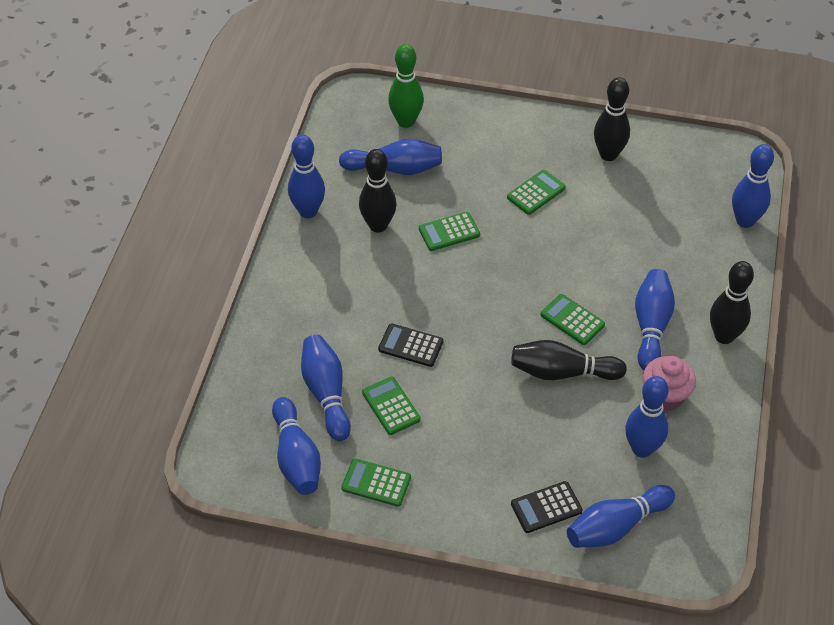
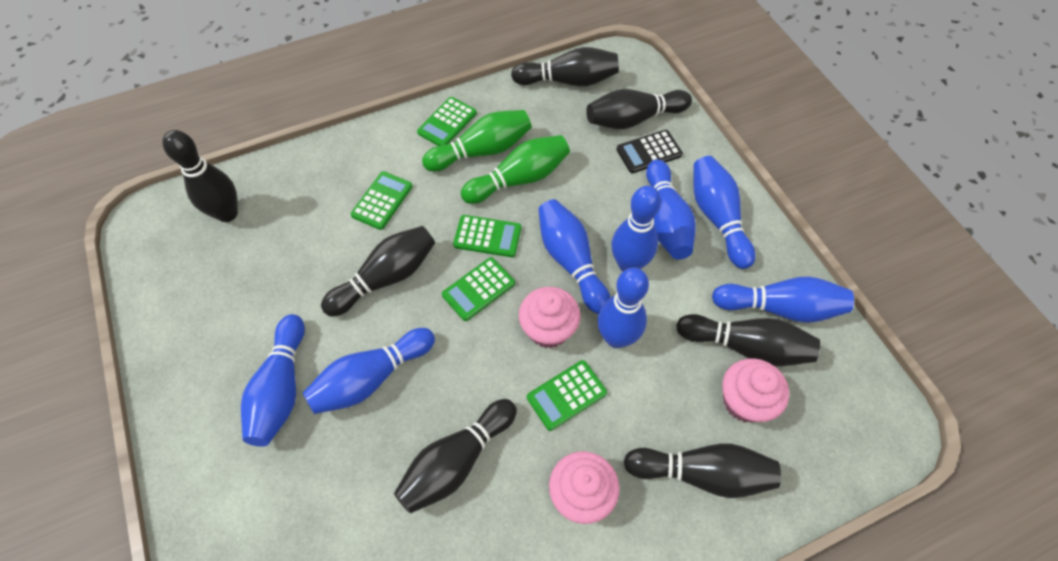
black bowling pin: 4 -> 7
black calculator: 2 -> 1
green bowling pin: 1 -> 2
pink cupcake: 1 -> 3

